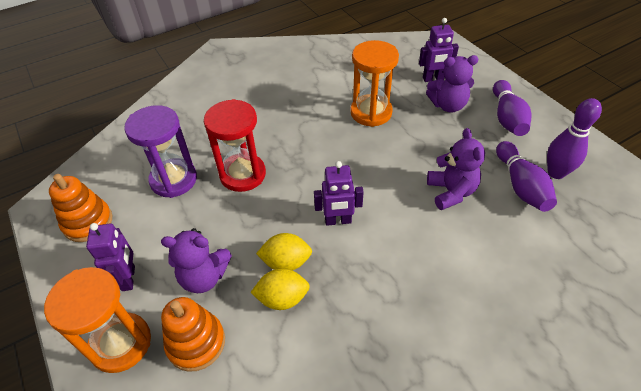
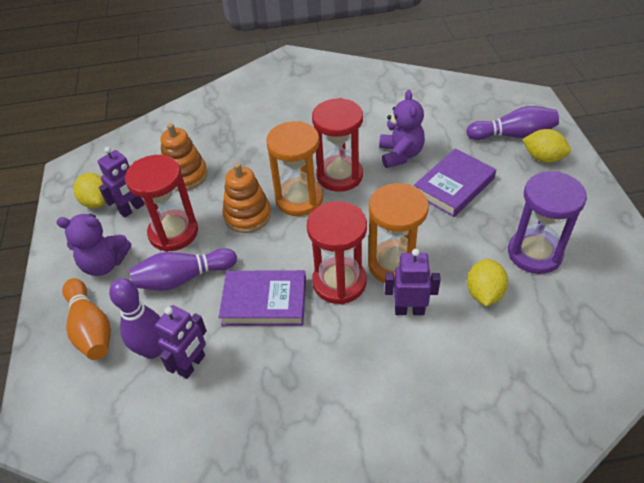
orange bowling pin: 0 -> 1
purple book: 0 -> 2
purple teddy bear: 3 -> 2
red hourglass: 1 -> 3
yellow lemon: 2 -> 3

